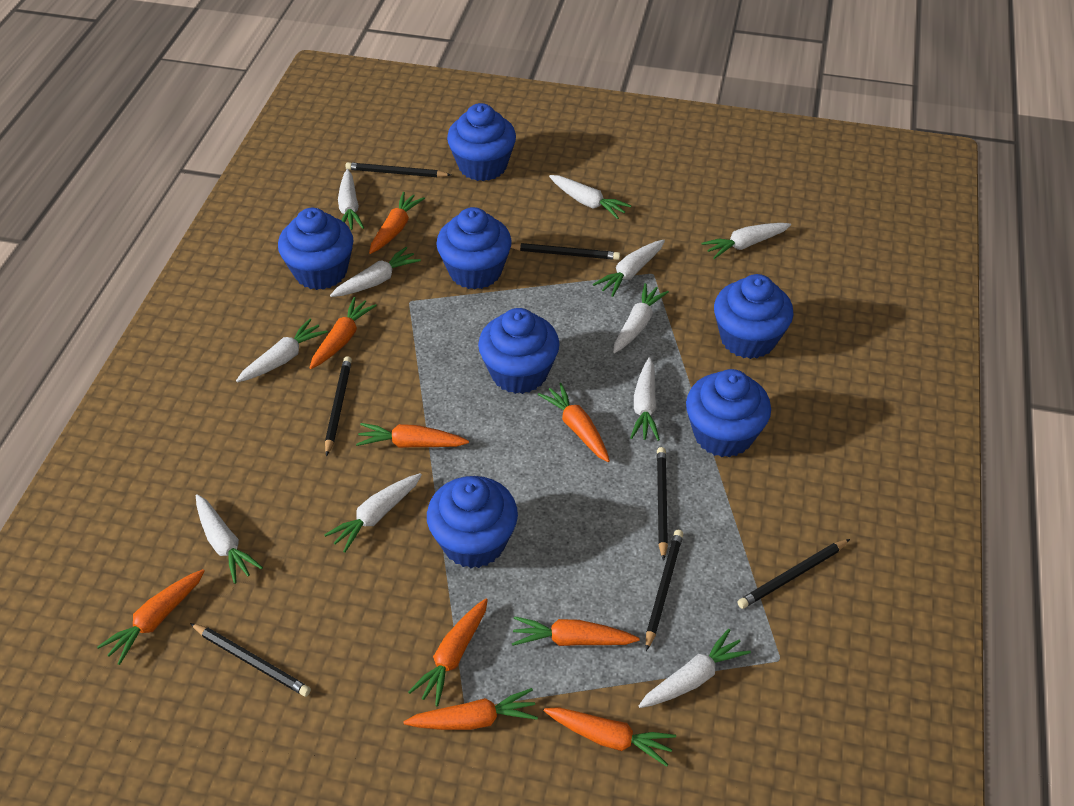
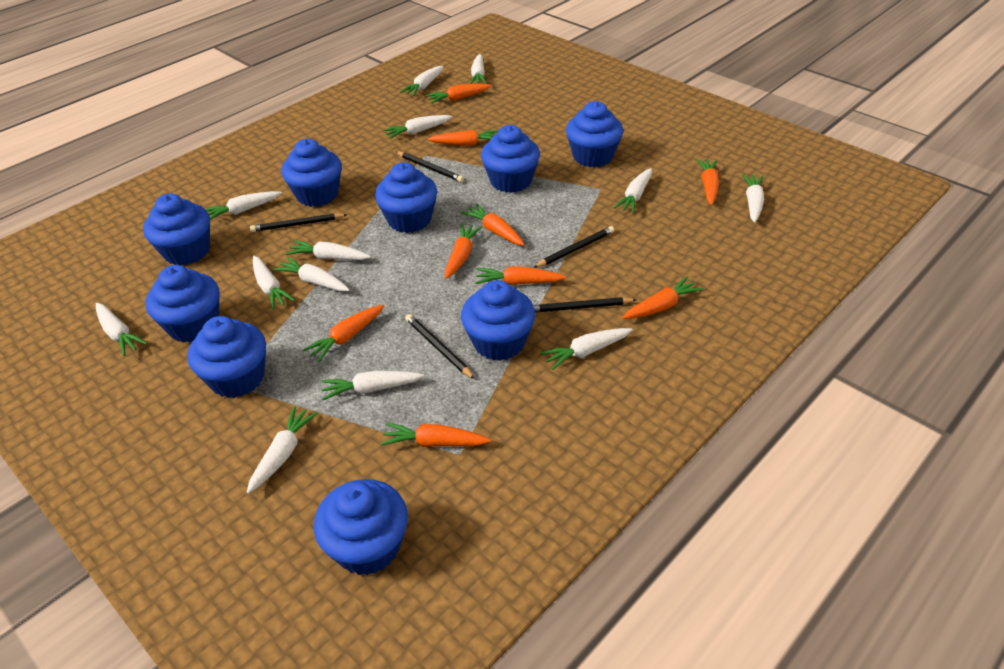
black pencil: 7 -> 5
blue cupcake: 7 -> 9
white carrot: 11 -> 13

